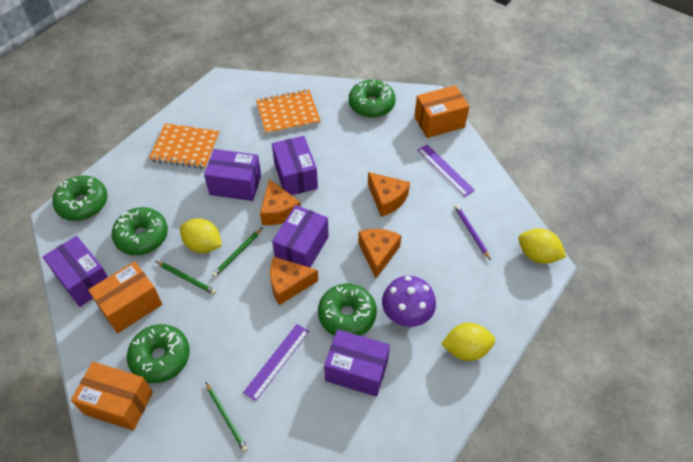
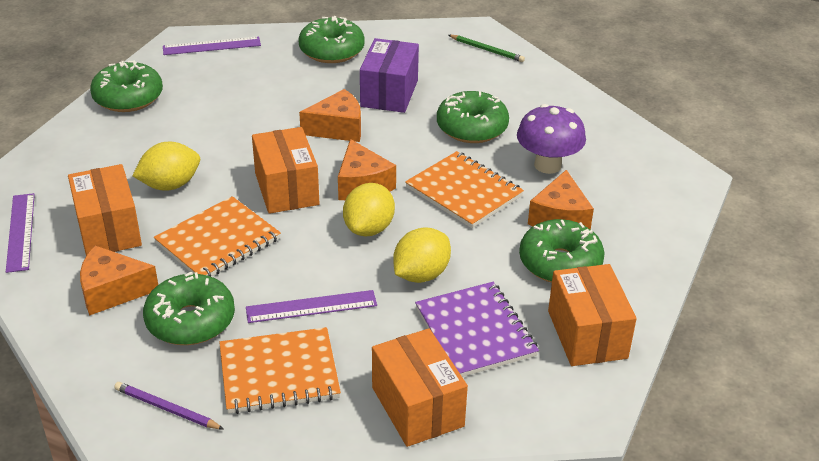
green pencil: 3 -> 1
orange box: 3 -> 4
orange notebook: 2 -> 3
purple box: 5 -> 1
purple notebook: 0 -> 1
purple ruler: 2 -> 3

